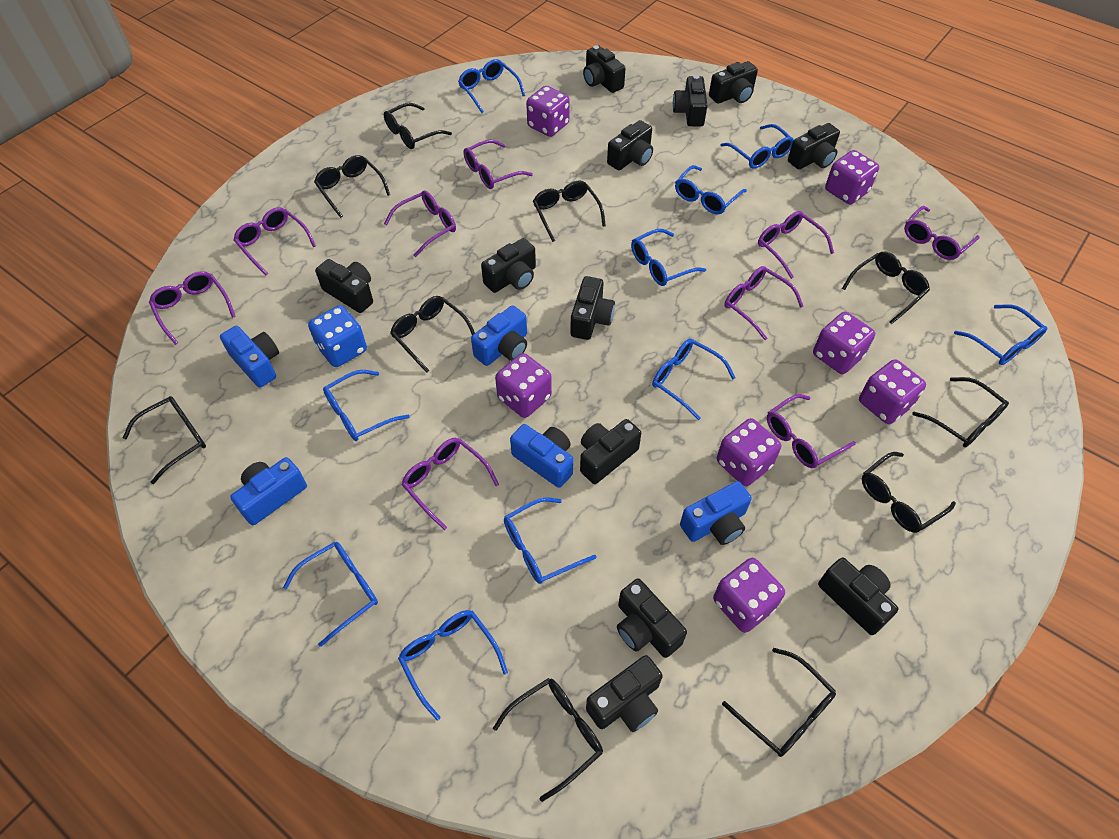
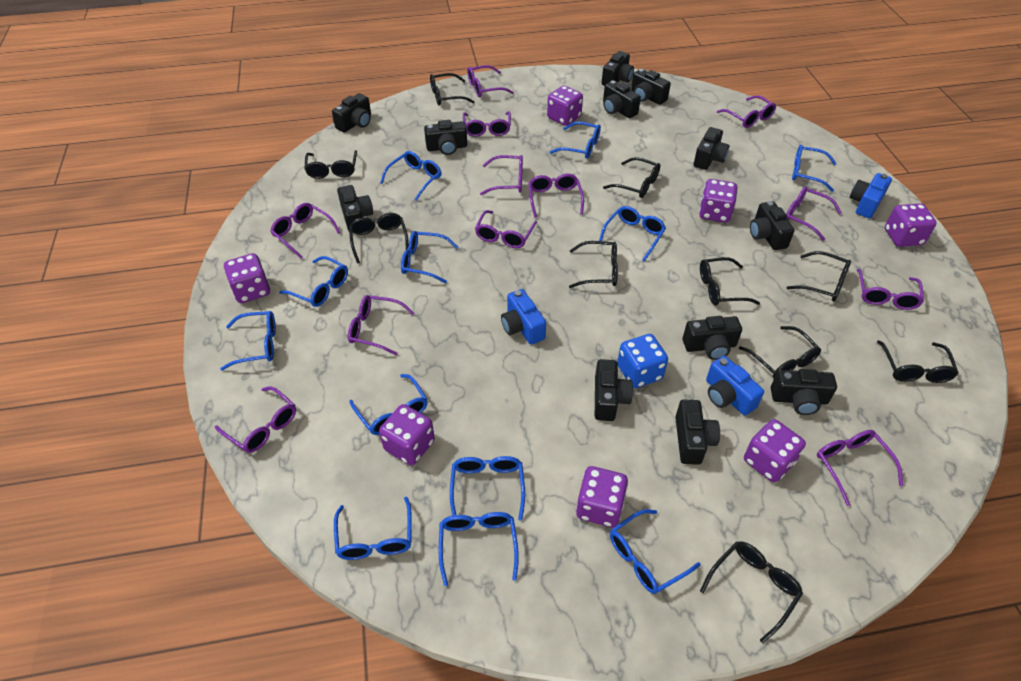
blue camera: 5 -> 3
blue glasses: 10 -> 12
purple glasses: 9 -> 12

